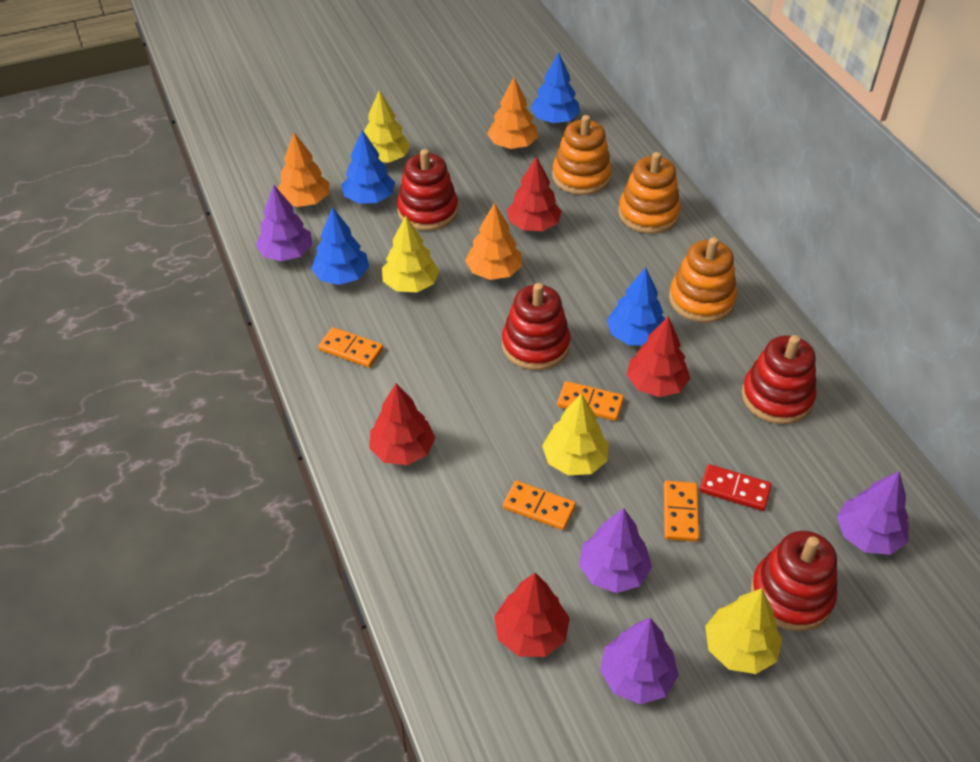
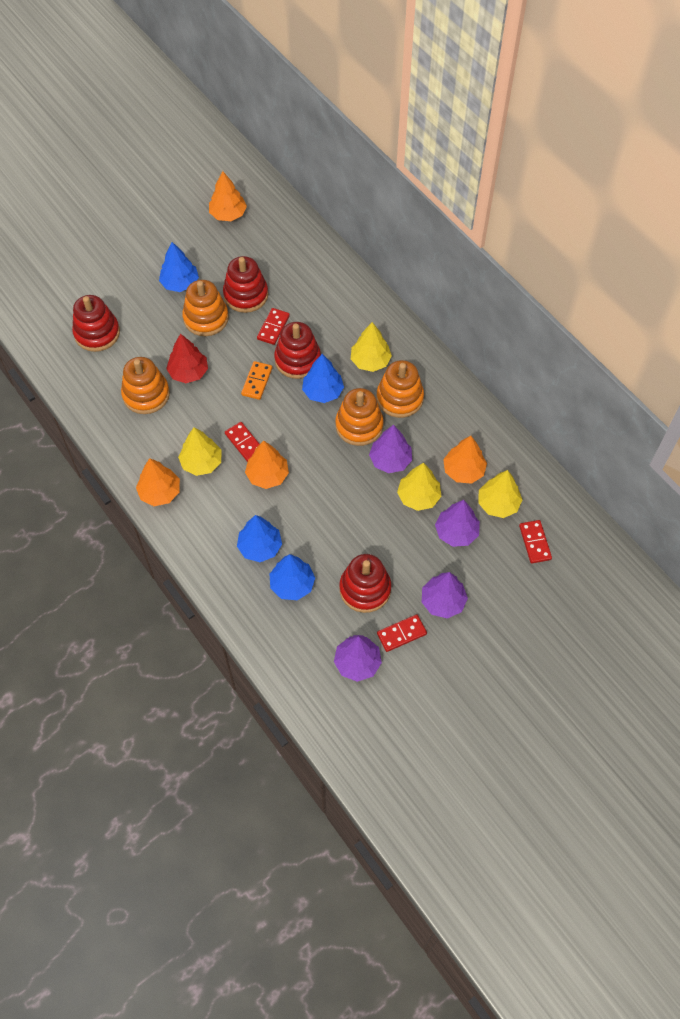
orange domino: 4 -> 1
orange stacking toy: 3 -> 4
orange tree: 3 -> 4
red domino: 1 -> 4
red tree: 4 -> 1

